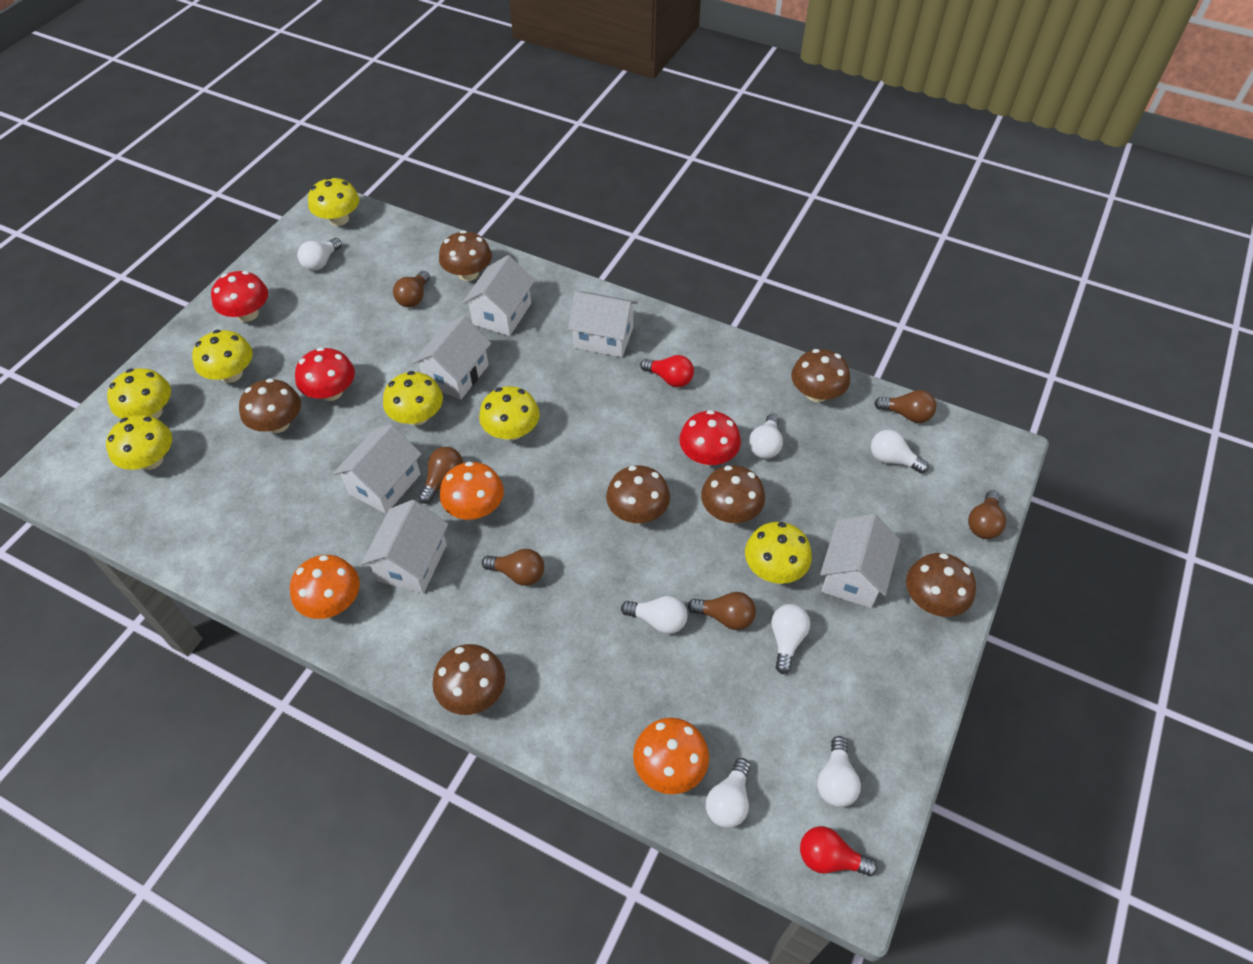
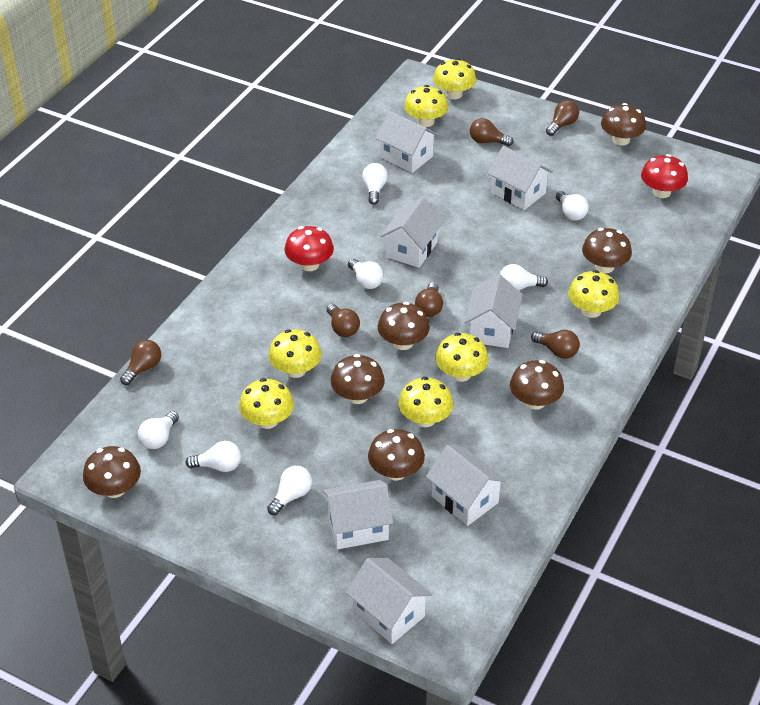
orange mushroom: 3 -> 0
red light bulb: 2 -> 0
red mushroom: 3 -> 2
white house: 6 -> 7

